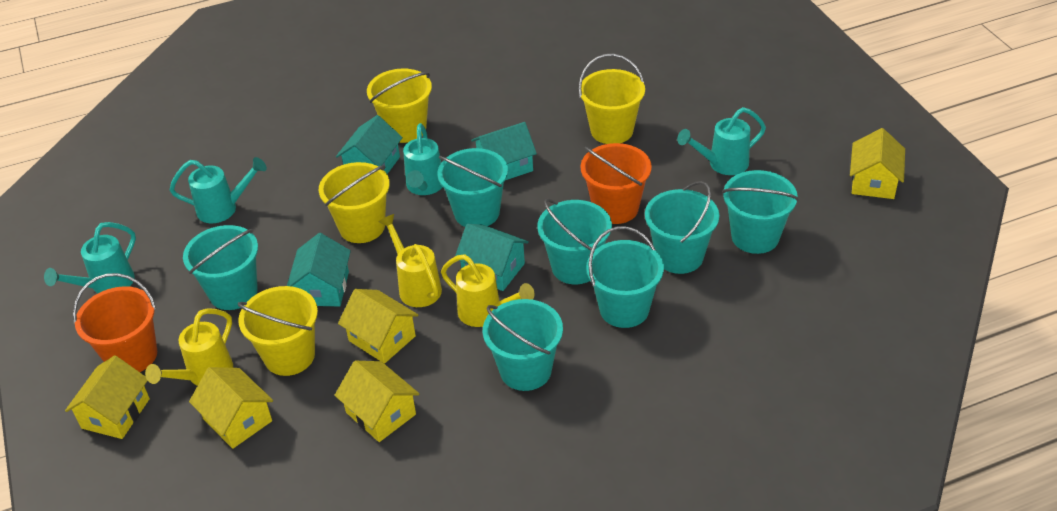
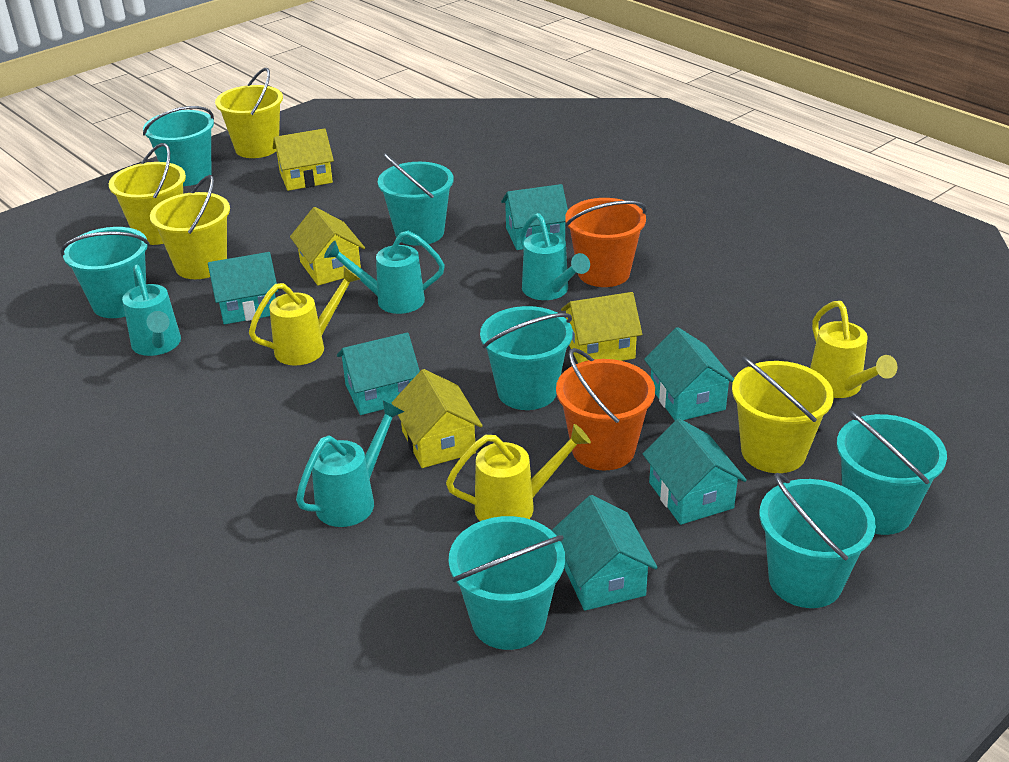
turquoise house: 4 -> 6
yellow house: 5 -> 4

